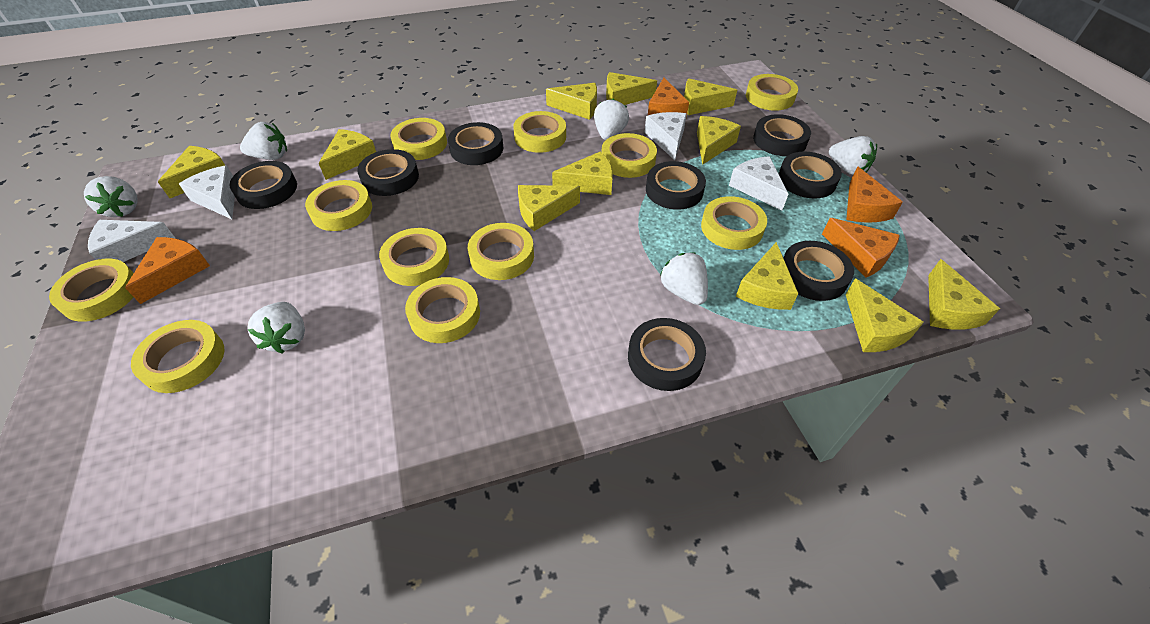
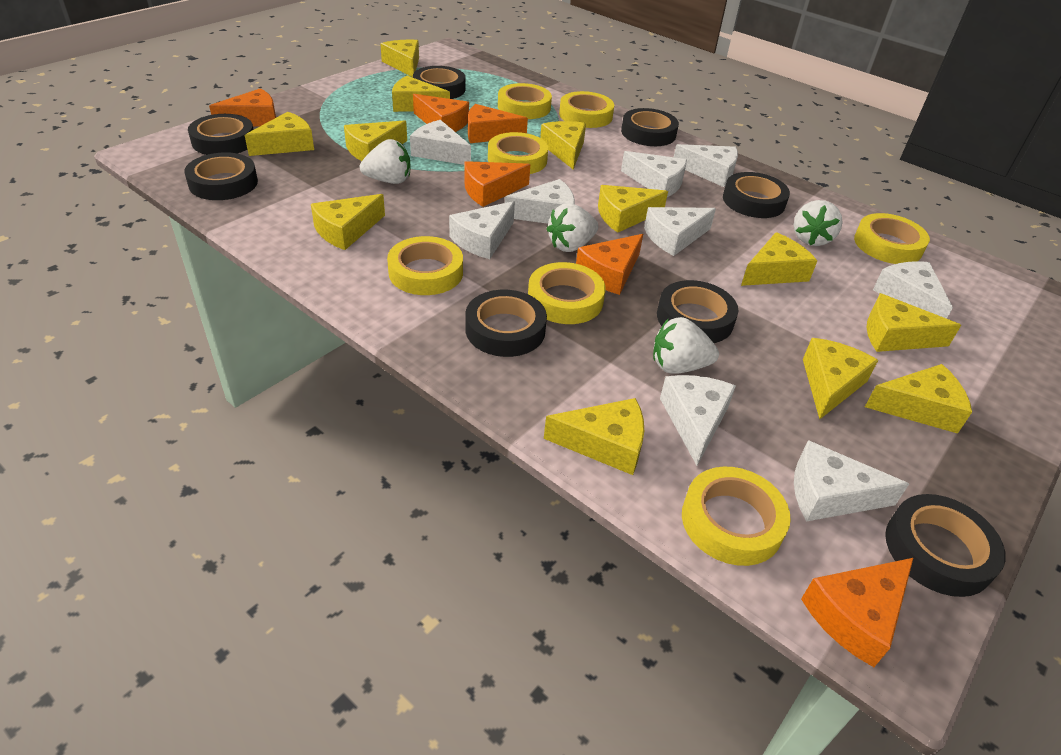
orange cheese: 4 -> 6
white cheese: 4 -> 9
white strawberry: 6 -> 4
yellow cheese: 11 -> 12
yellow tape: 11 -> 7

